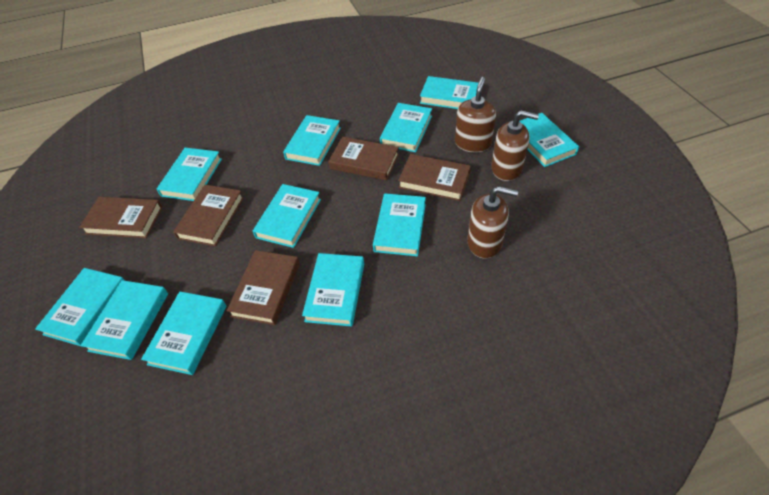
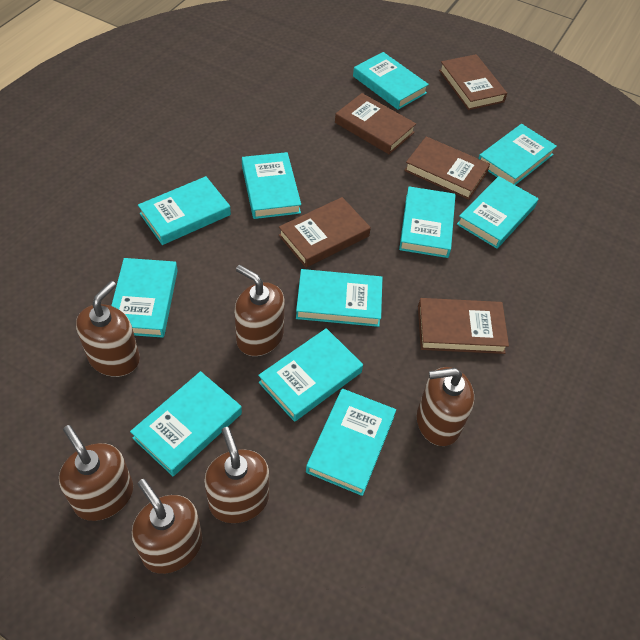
brown soap dispenser: 3 -> 6

